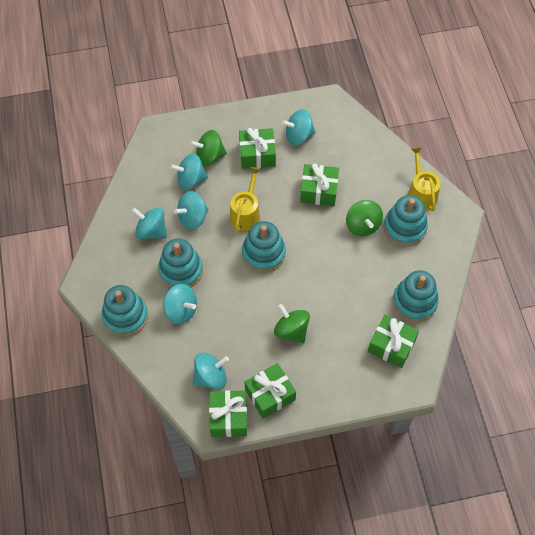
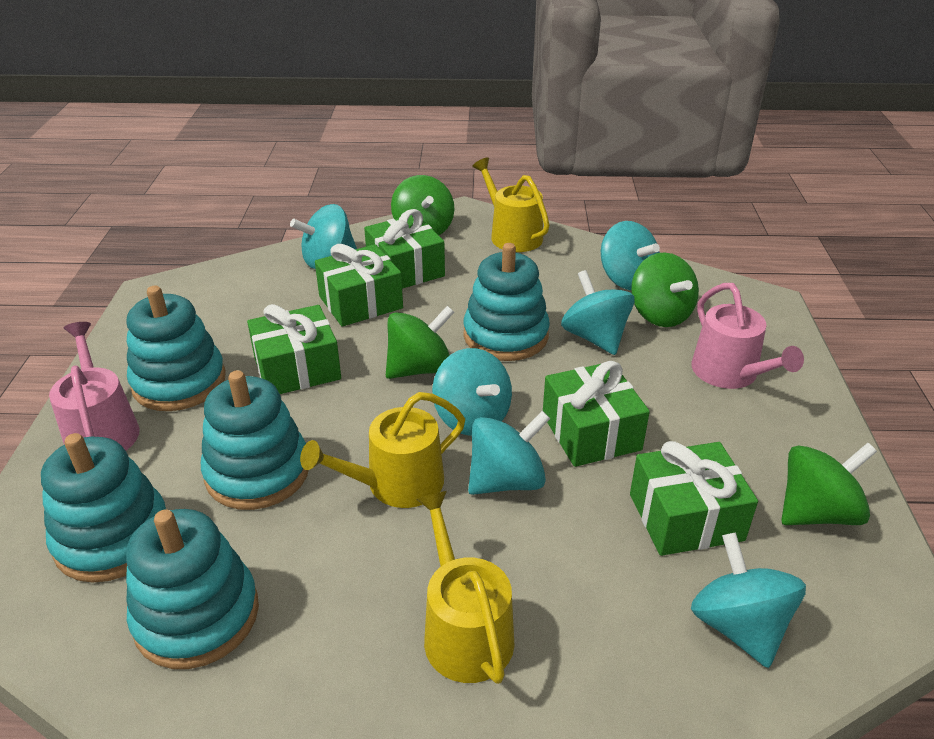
green spinning top: 3 -> 4
pink watering can: 0 -> 2
yellow watering can: 2 -> 3

